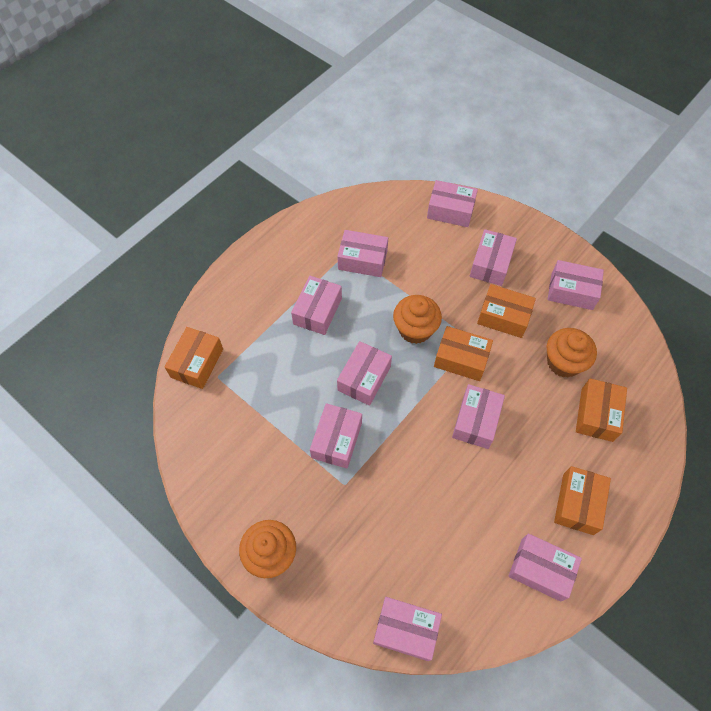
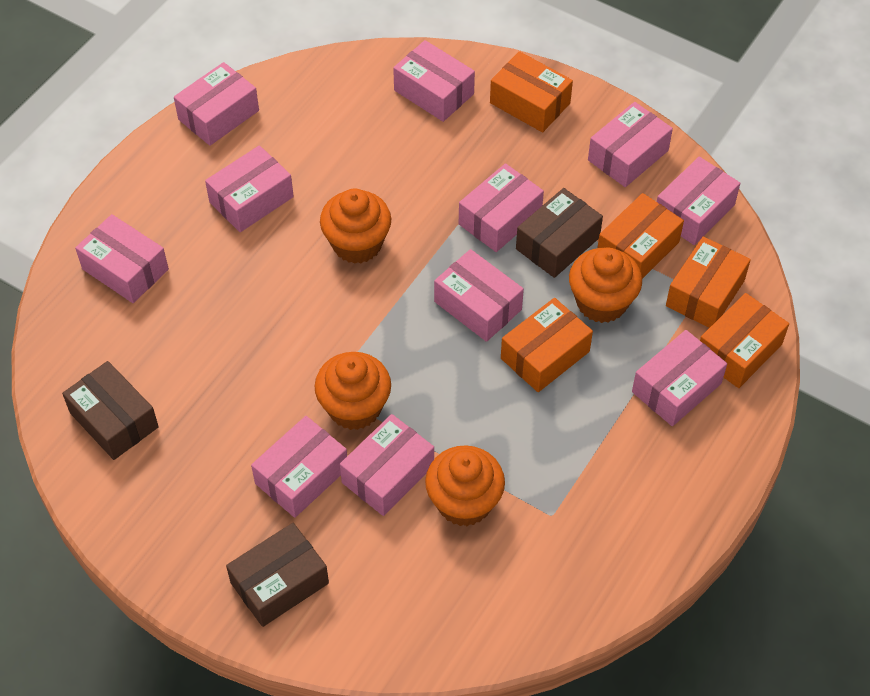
brown box: 0 -> 3
orange cupcake: 3 -> 4
pink box: 10 -> 11

